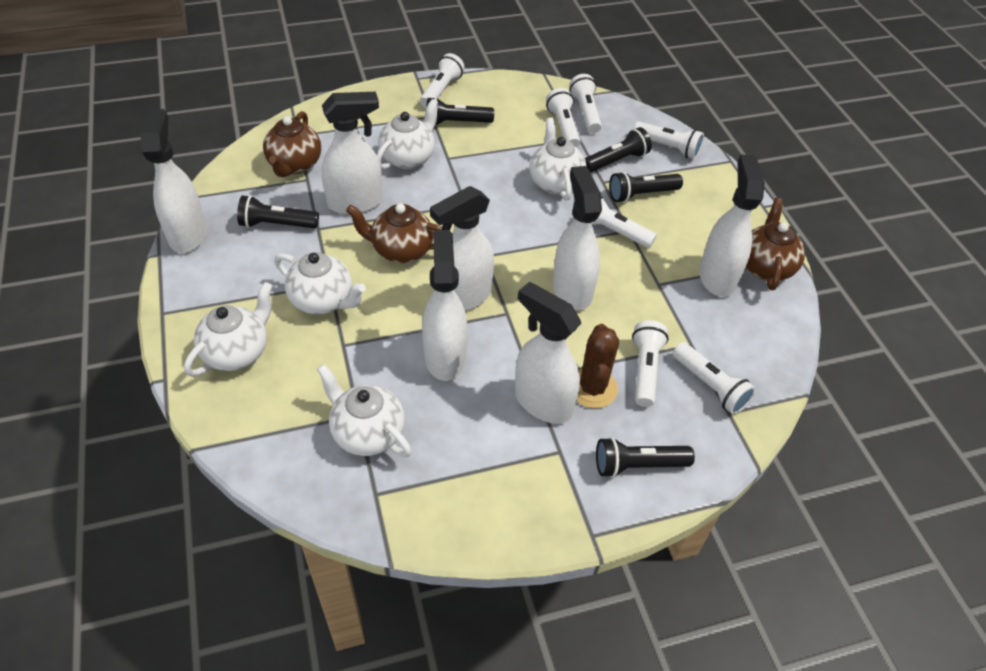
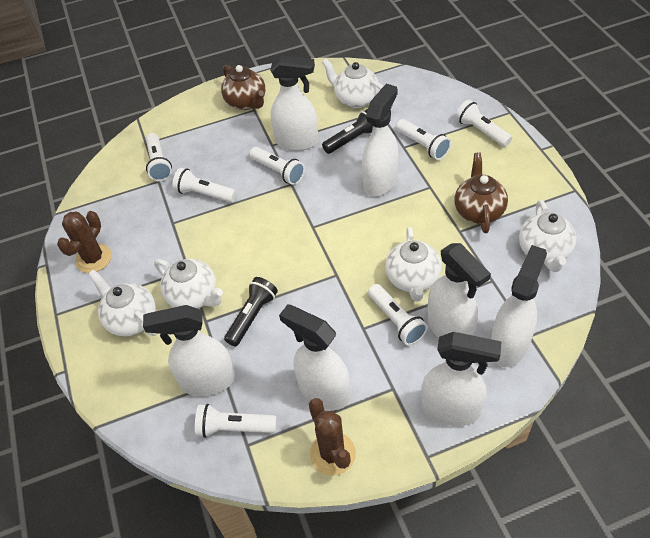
black flashlight: 5 -> 2
brown cactus: 1 -> 2
brown teapot: 3 -> 2

